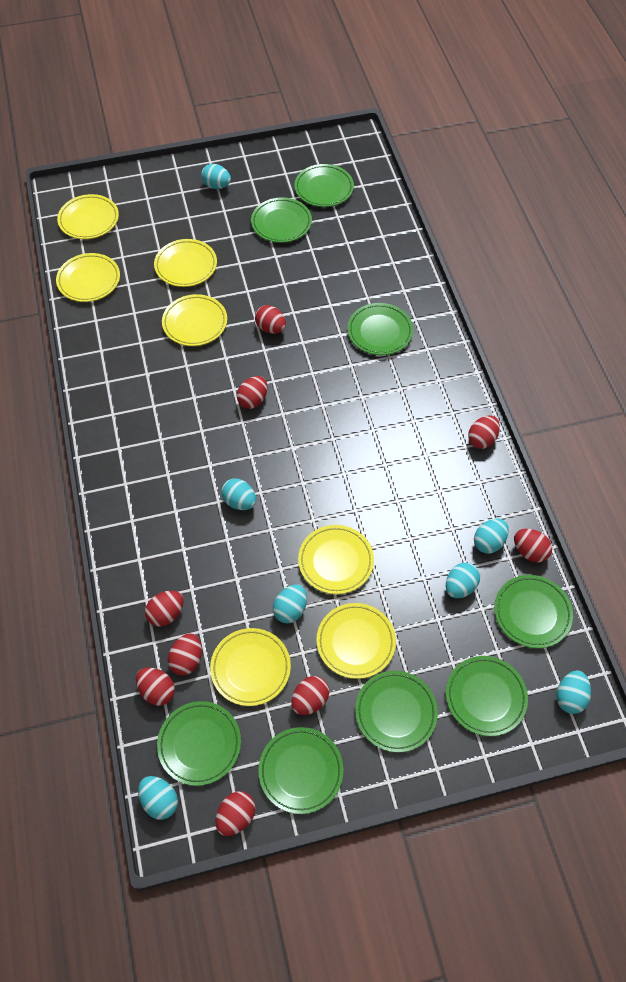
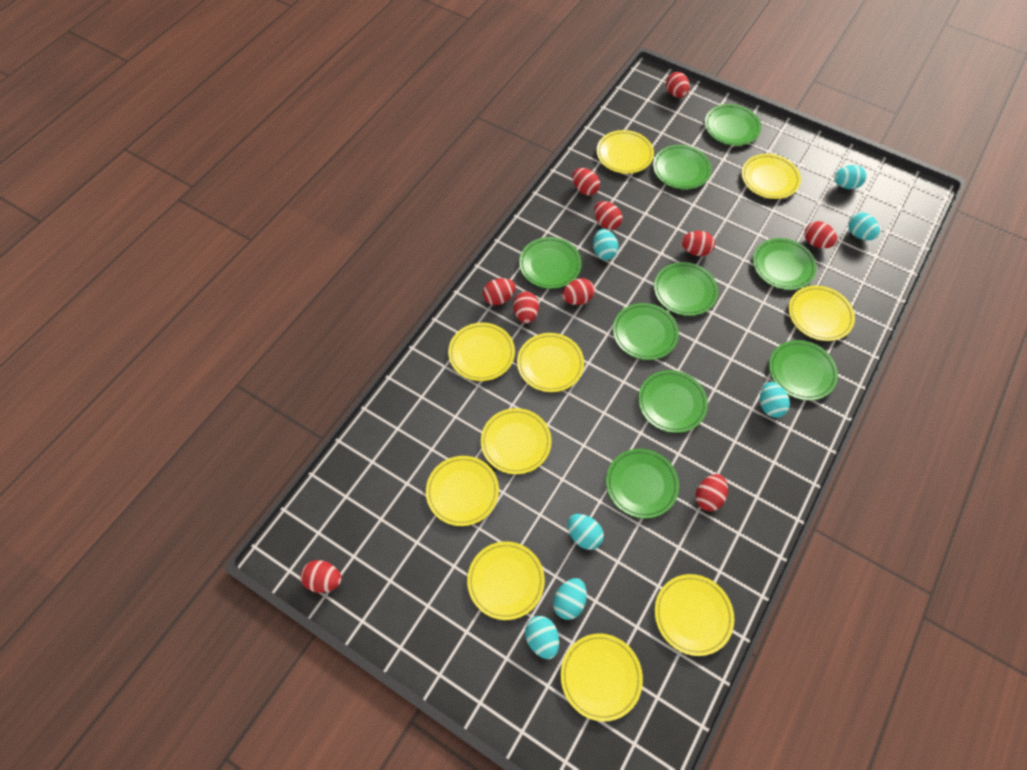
green plate: 8 -> 9
red egg: 9 -> 10
yellow plate: 7 -> 10

